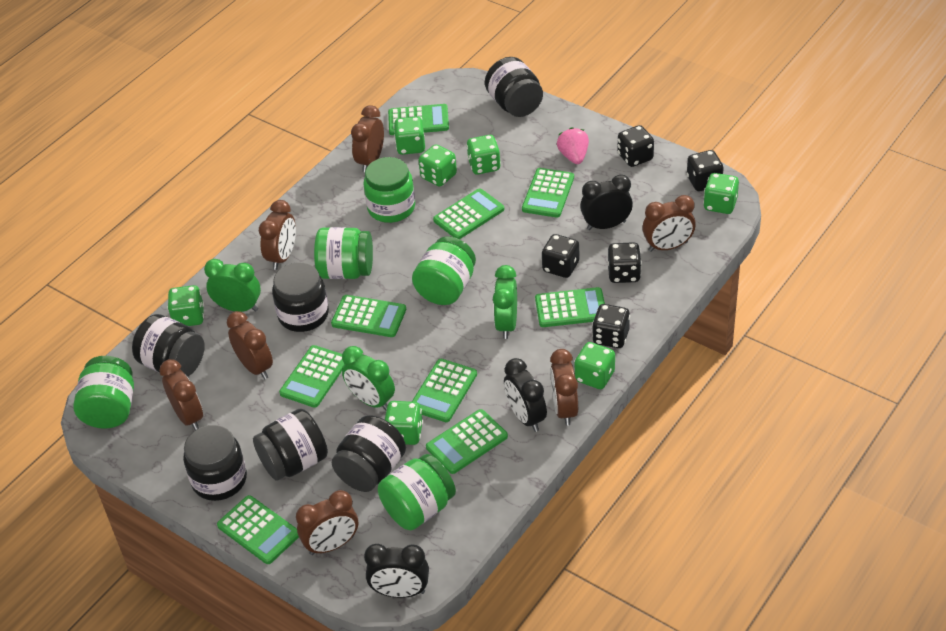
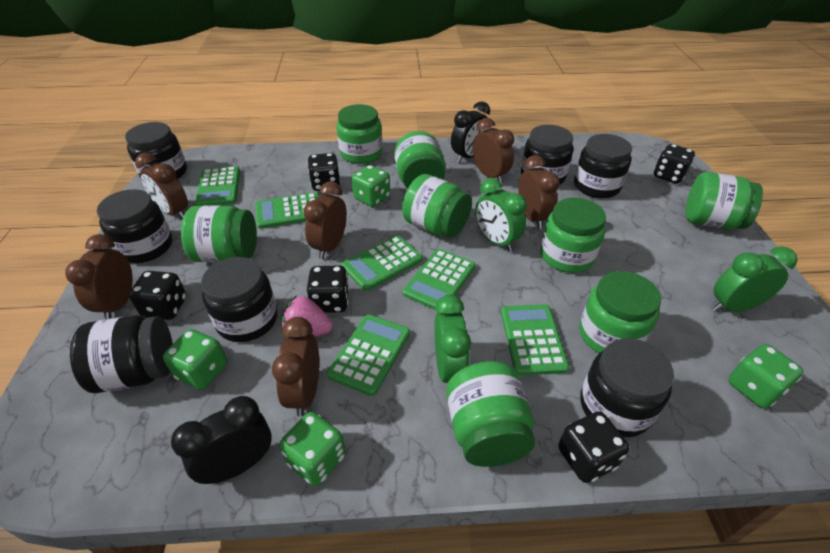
black clock: 3 -> 2
black jar: 6 -> 7
brown clock: 7 -> 6
green calculator: 9 -> 6
green dice: 7 -> 4
green jar: 5 -> 8

